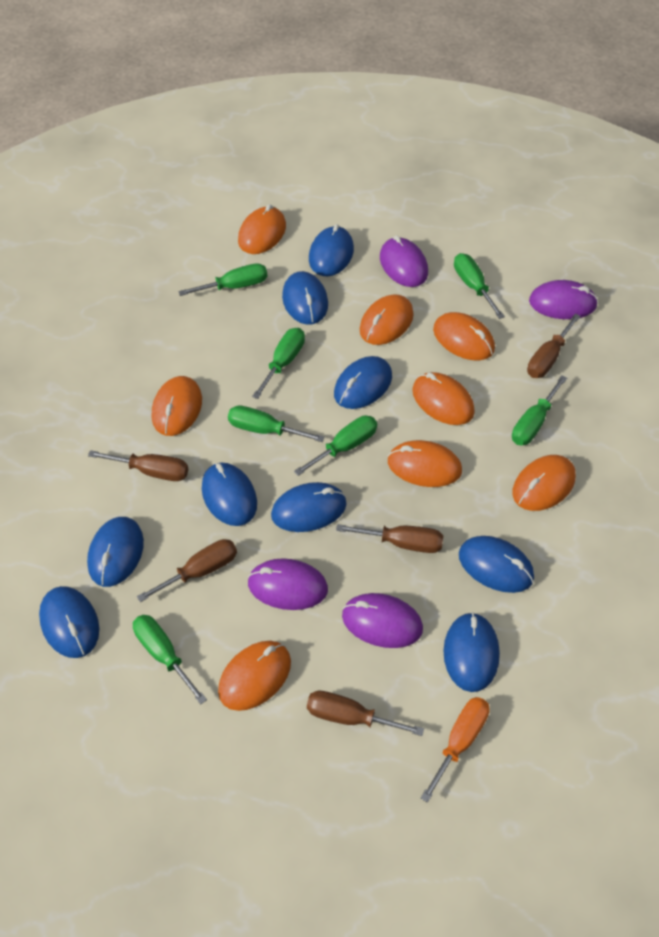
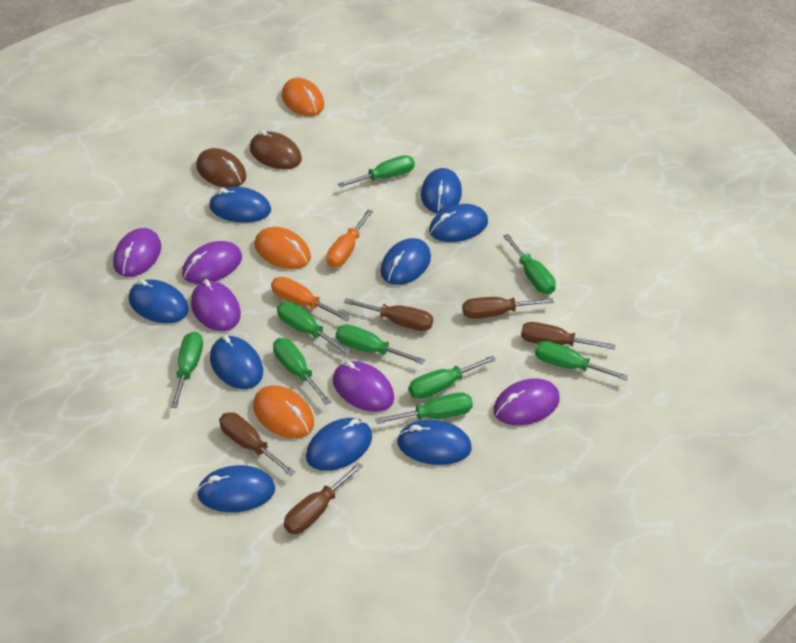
brown mouse: 0 -> 2
green screwdriver: 7 -> 9
orange mouse: 8 -> 3
orange screwdriver: 1 -> 2
purple mouse: 4 -> 5

